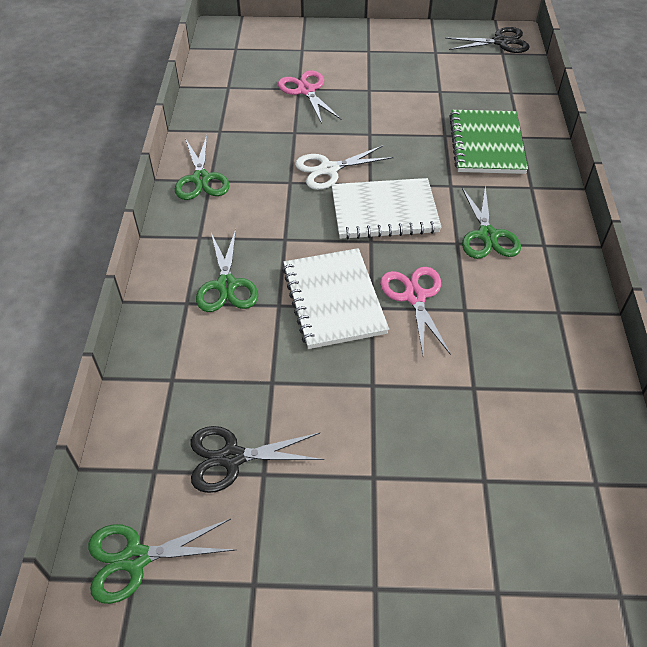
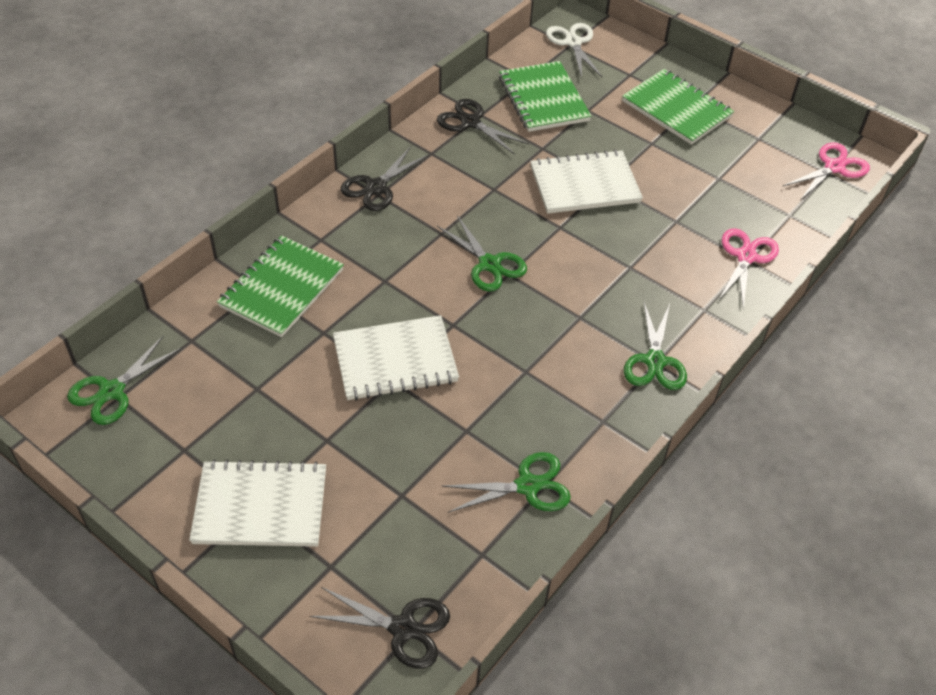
black scissors: 2 -> 3
green notebook: 1 -> 3
white notebook: 2 -> 3

